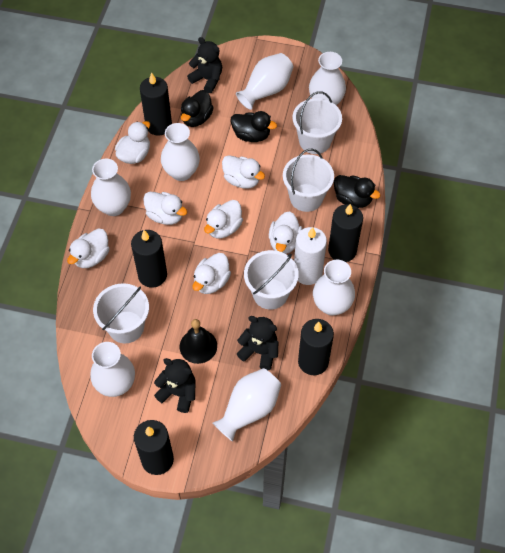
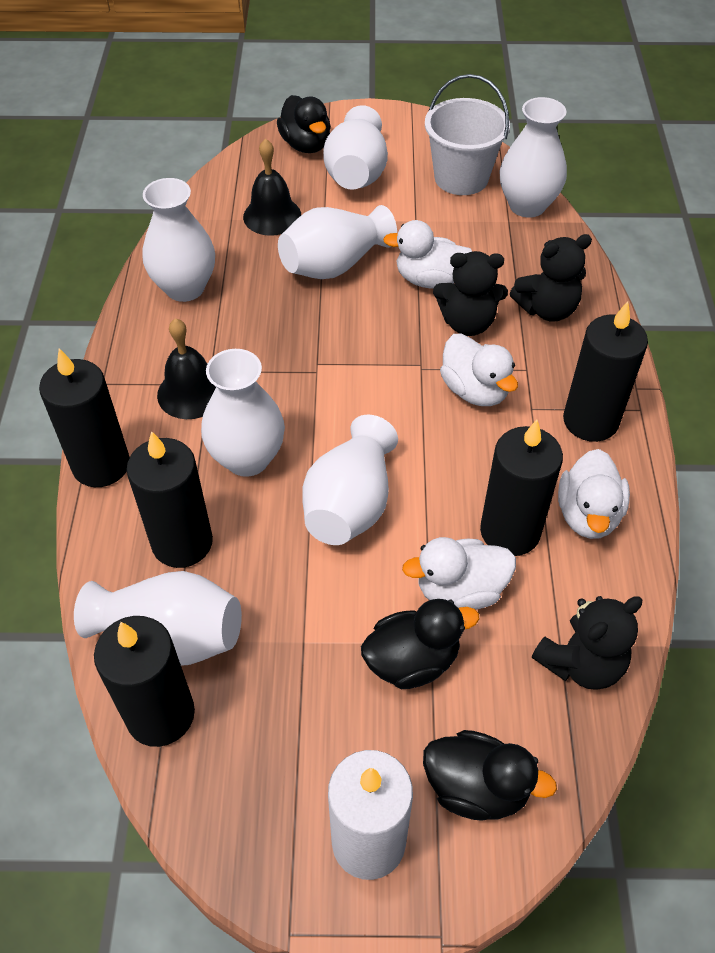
black bell: 1 -> 2
white bucket: 4 -> 1
white duck: 7 -> 4

